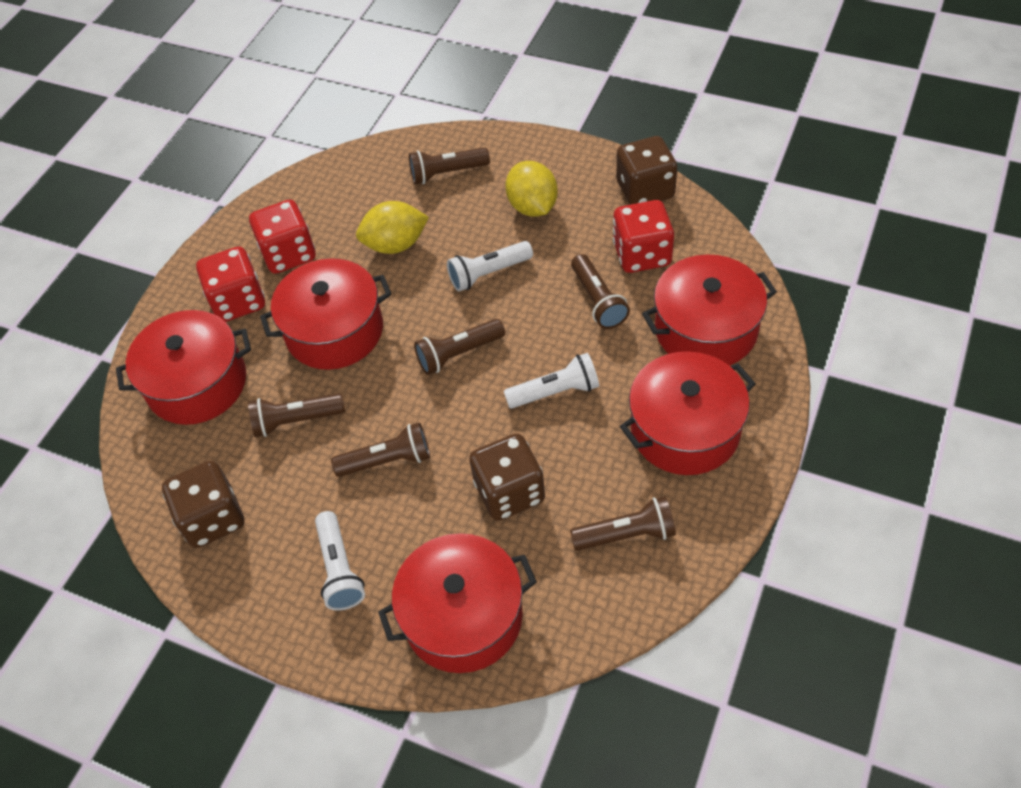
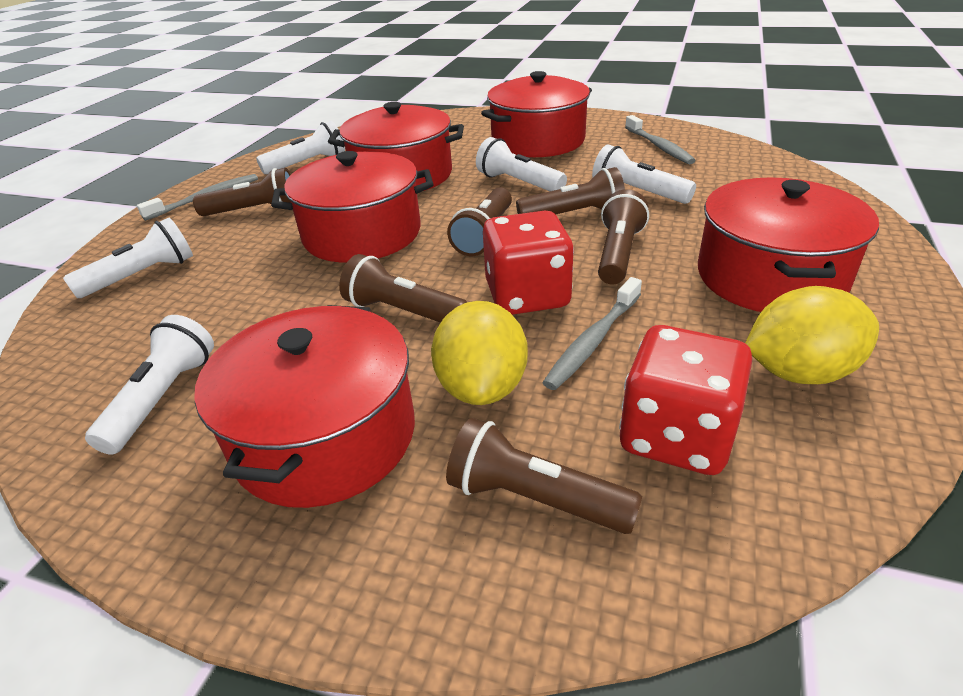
brown dice: 3 -> 0
grey toothbrush: 0 -> 3
red dice: 3 -> 2
white flashlight: 3 -> 5

